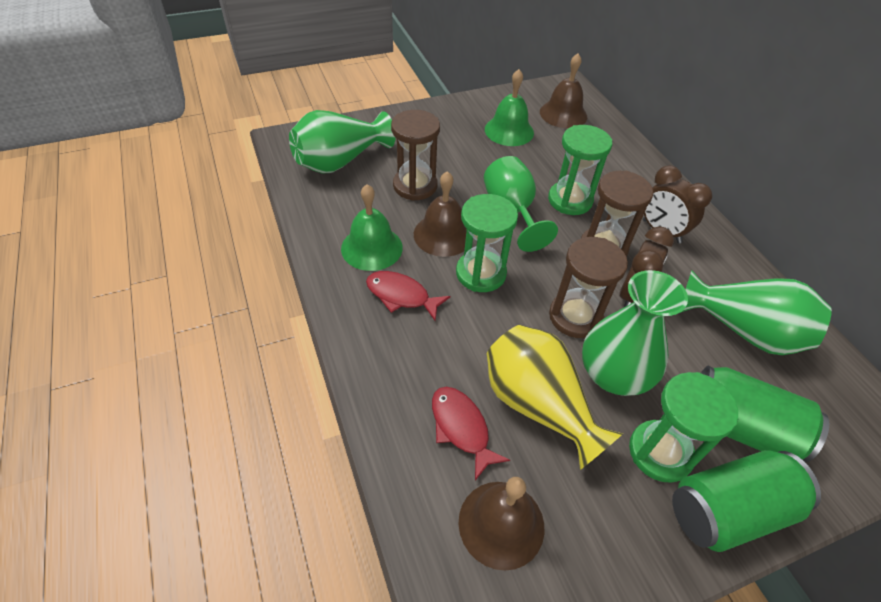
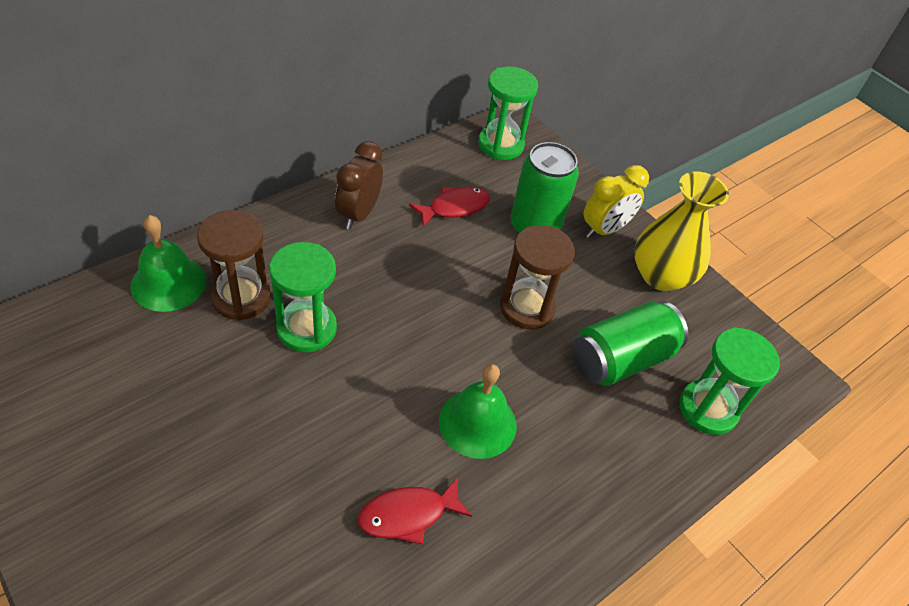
brown bell: 3 -> 0
brown clock: 2 -> 1
brown hourglass: 3 -> 2
green goblet: 1 -> 0
green vase: 3 -> 0
yellow clock: 0 -> 1

